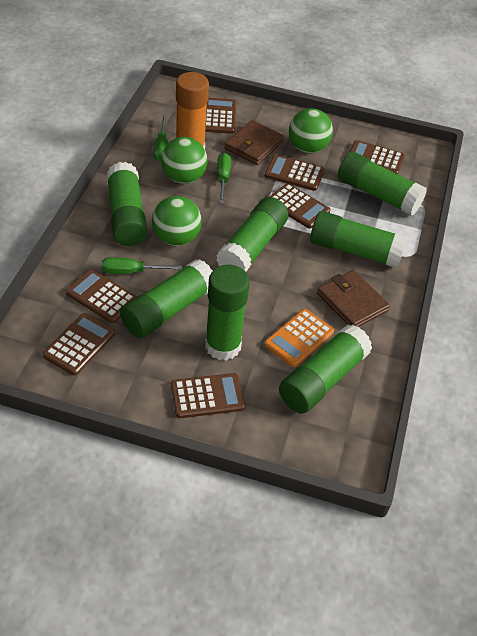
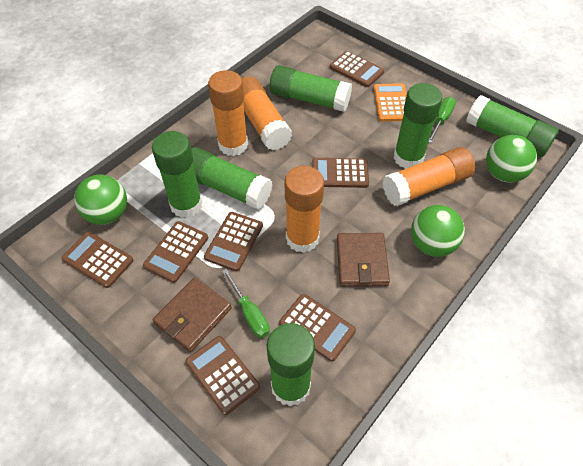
green glue stick: 7 -> 6
green screwdriver: 3 -> 2
orange glue stick: 1 -> 4

